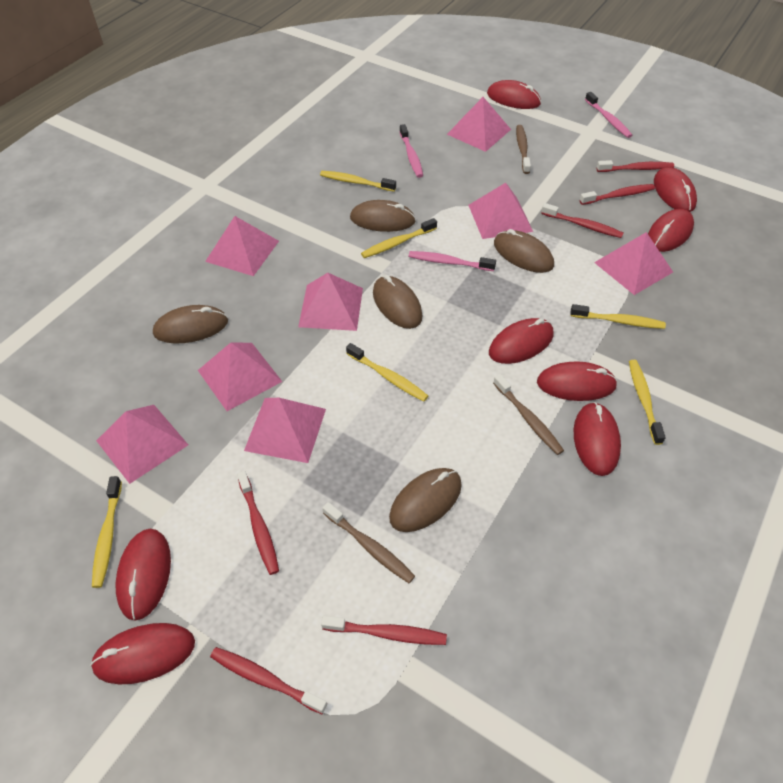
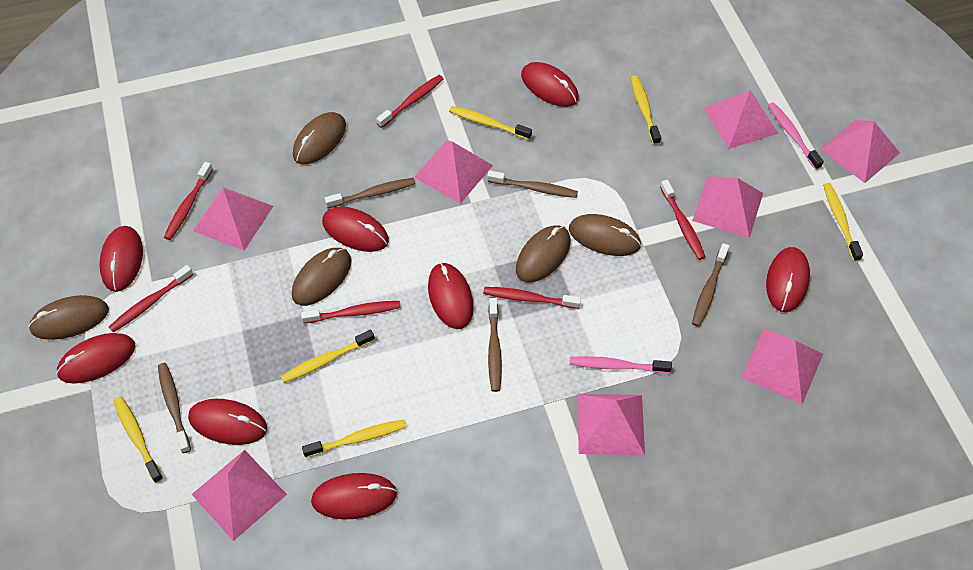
brown toothbrush: 3 -> 5
pink toothbrush: 3 -> 2

